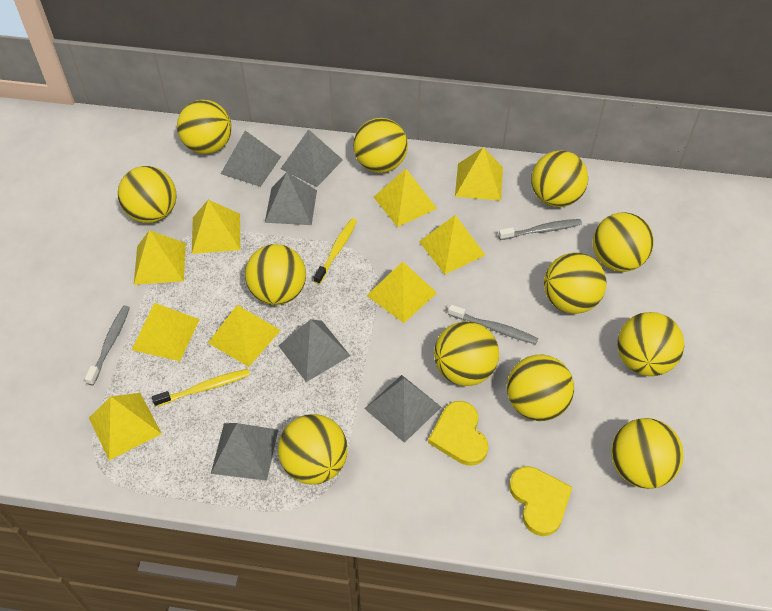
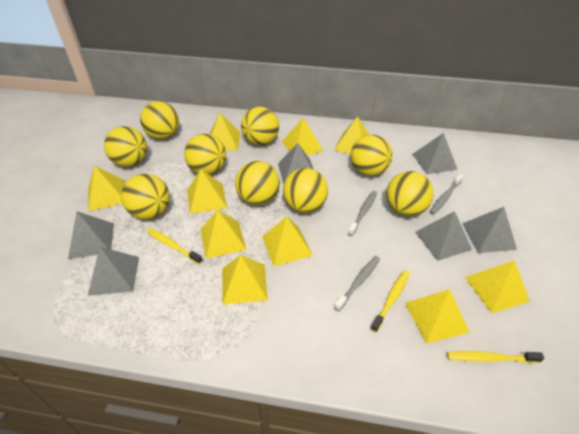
yellow ball: 12 -> 9
yellow heart: 2 -> 0
yellow pyramid: 9 -> 10
yellow toothbrush: 2 -> 3

